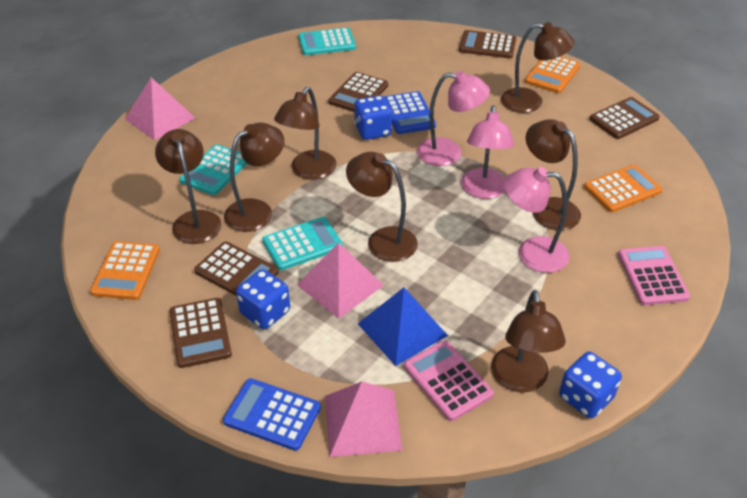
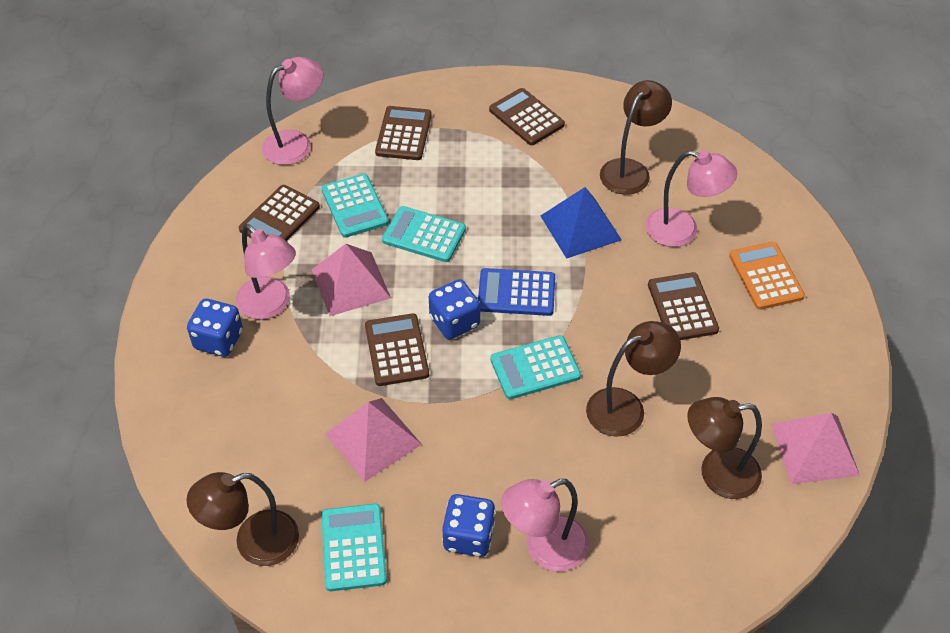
blue calculator: 2 -> 1
brown lamp: 7 -> 4
orange calculator: 3 -> 1
pink calculator: 2 -> 0
pink lamp: 3 -> 4
turquoise calculator: 3 -> 4

